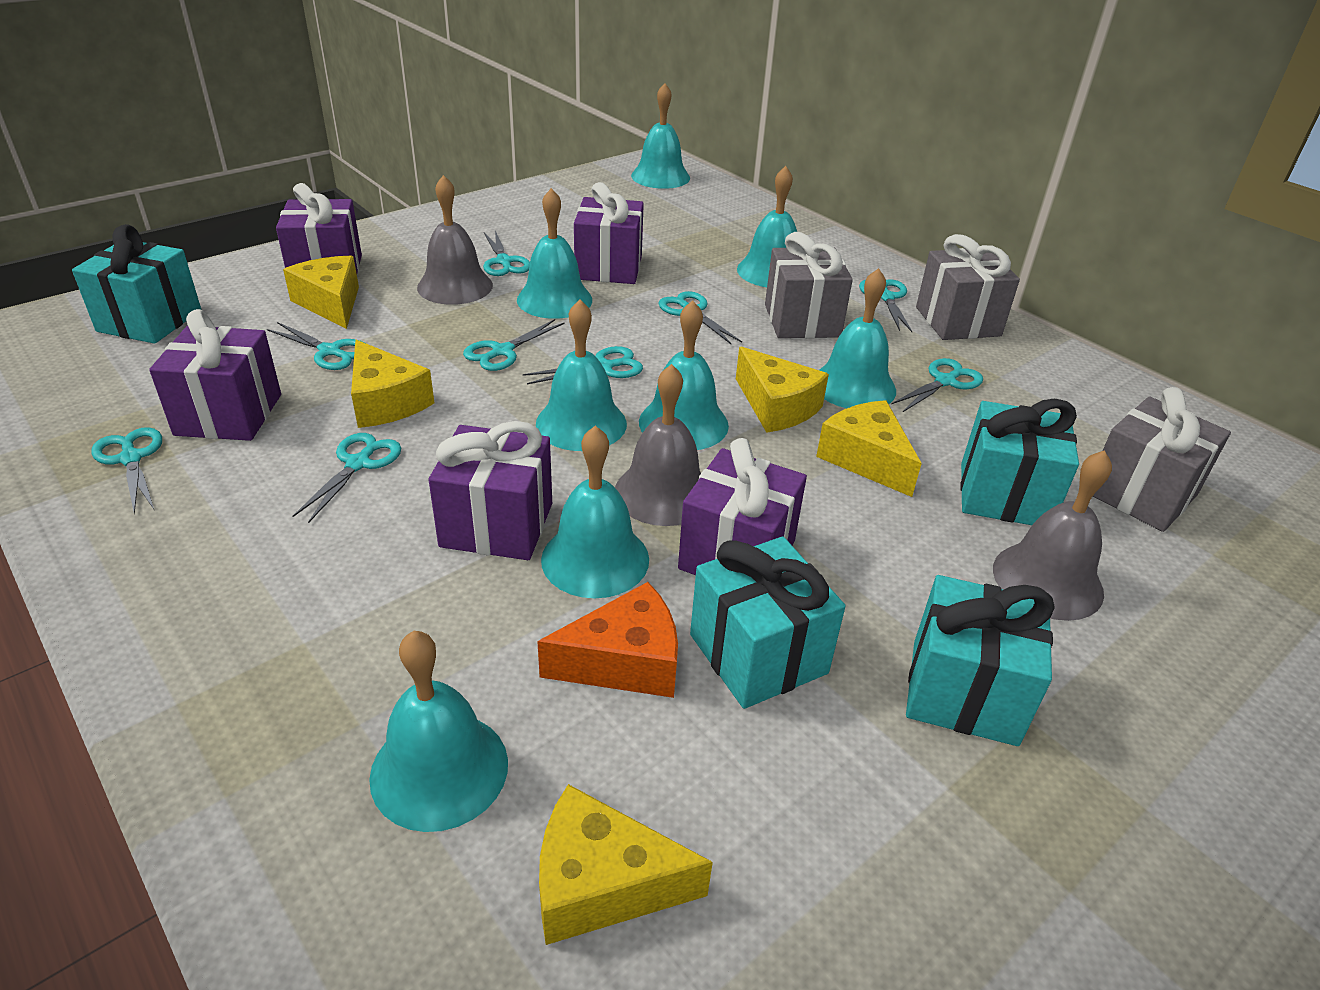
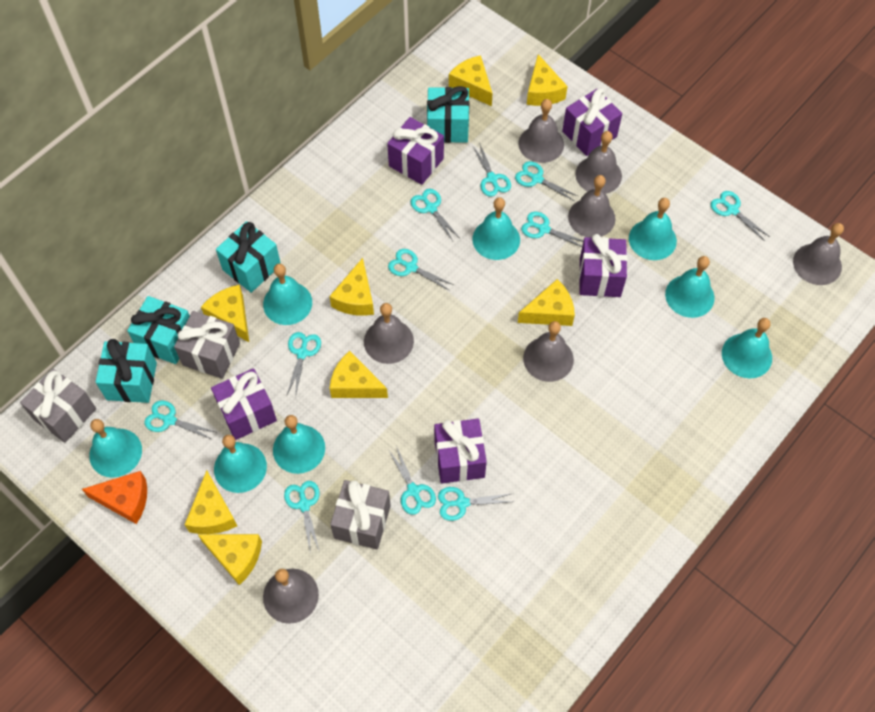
grey bell: 3 -> 7
turquoise scissors: 9 -> 11
yellow cheese: 5 -> 8

